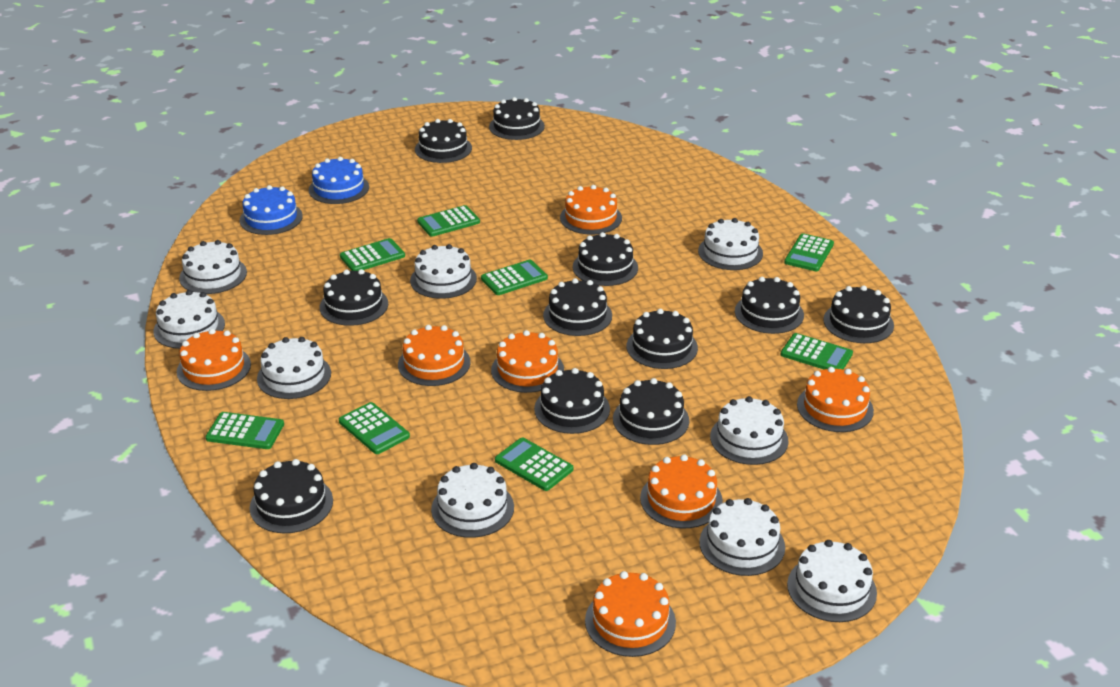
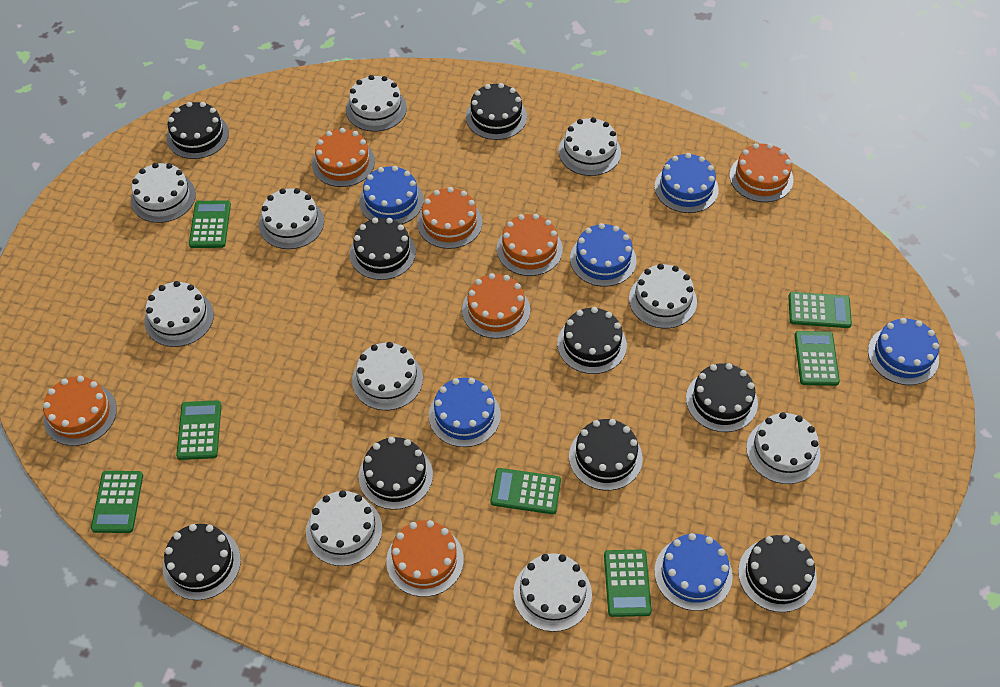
black cake: 11 -> 9
blue cake: 2 -> 6
green calculator: 8 -> 7
white cake: 9 -> 10

